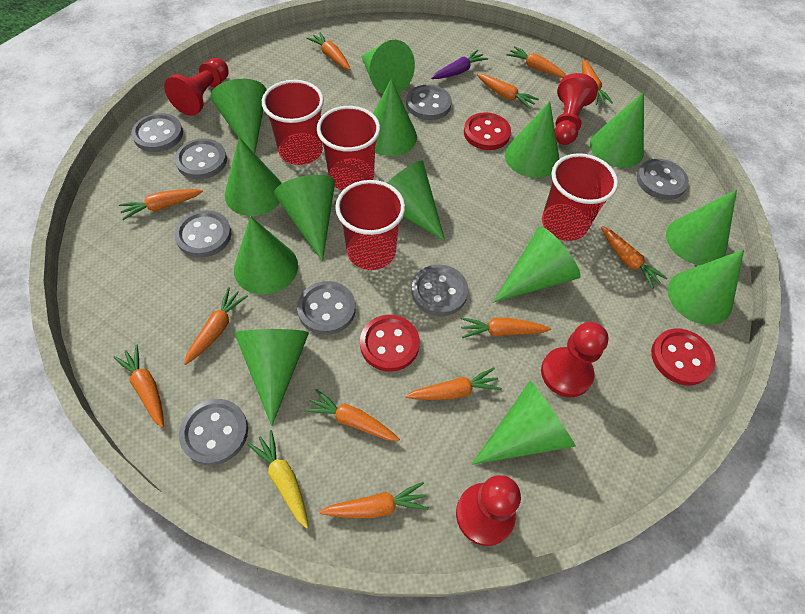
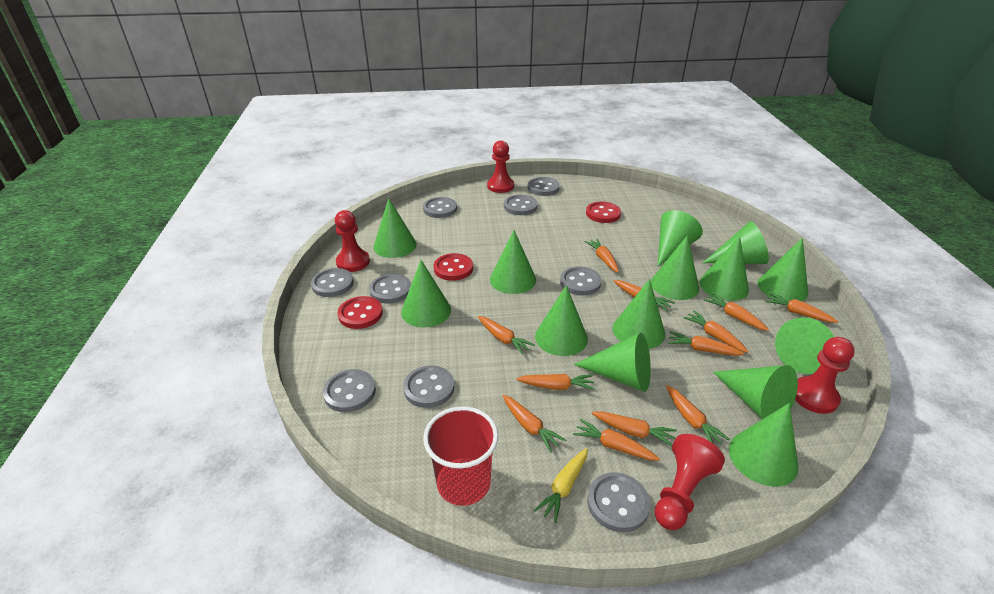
grey button: 8 -> 9
purple carrot: 1 -> 0
red cup: 4 -> 1

